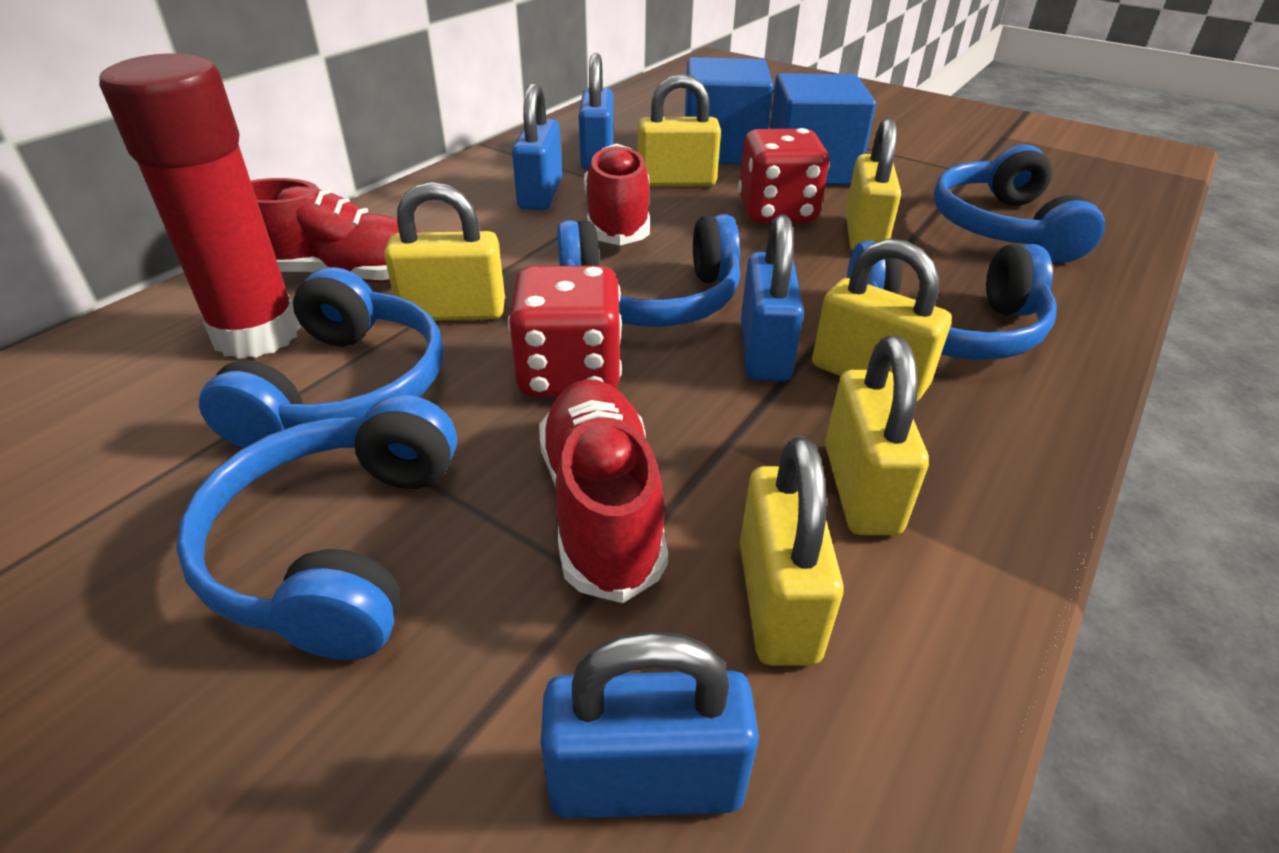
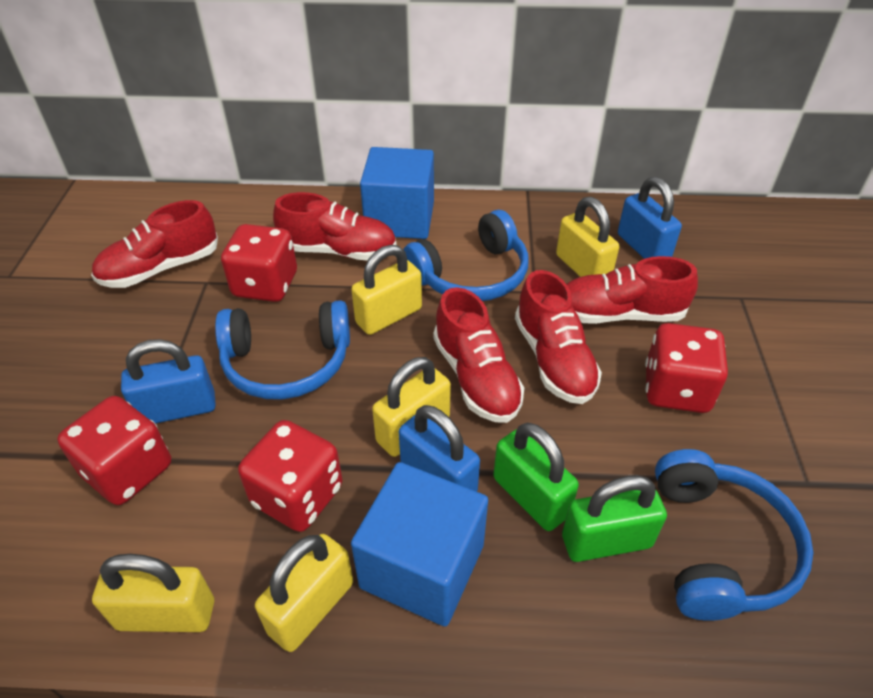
blue headphones: 5 -> 3
blue padlock: 4 -> 3
green padlock: 0 -> 2
red dice: 2 -> 4
red glue stick: 1 -> 0
red shoe: 3 -> 5
yellow padlock: 6 -> 5

